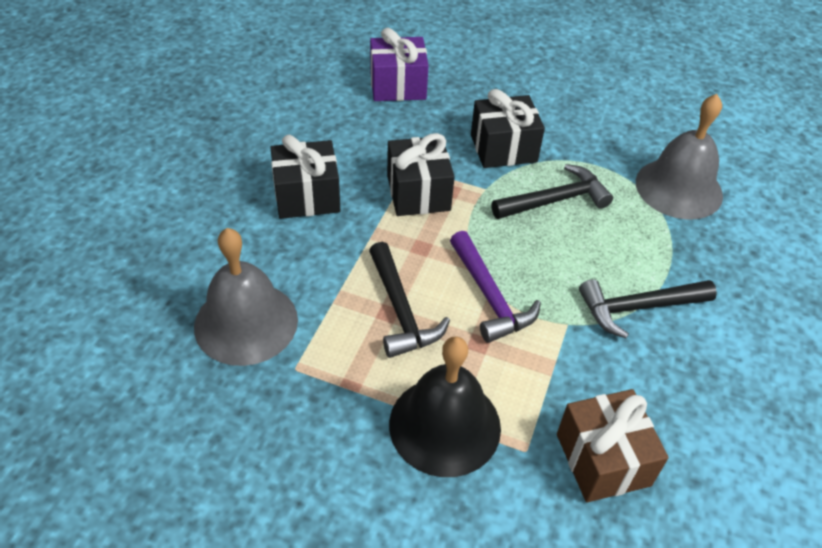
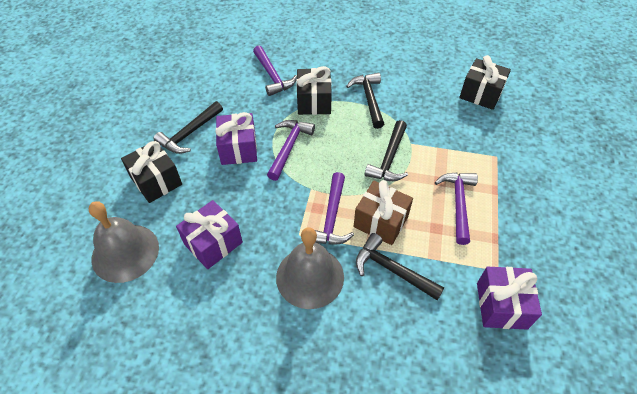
black bell: 1 -> 0
black hammer: 3 -> 4
purple gift: 1 -> 3
purple hammer: 1 -> 4

